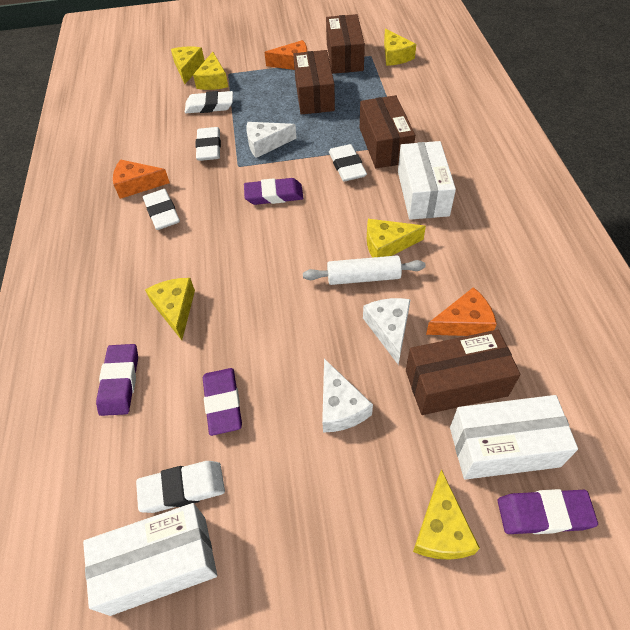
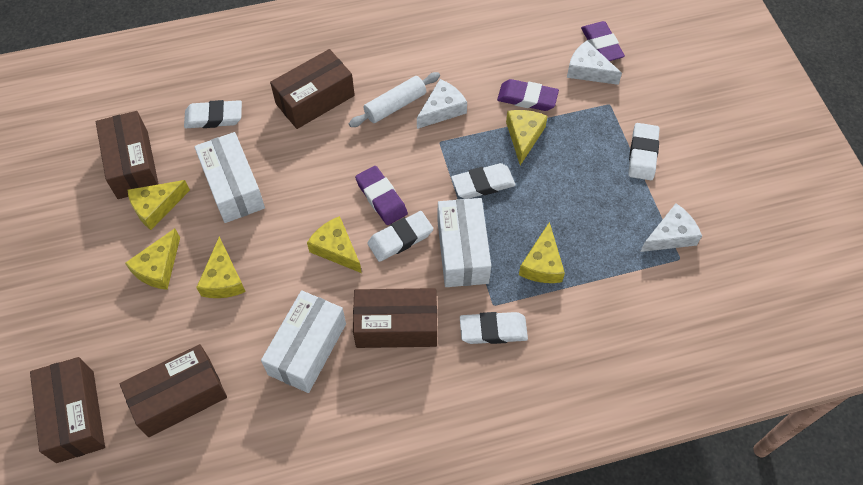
brown box: 4 -> 5
orange cheese: 3 -> 0
purple eraser: 4 -> 3

